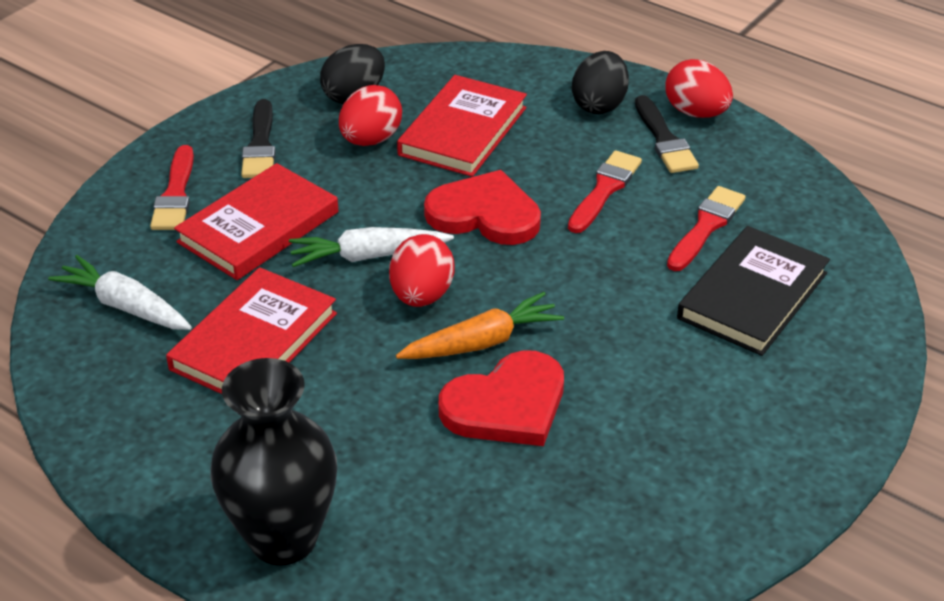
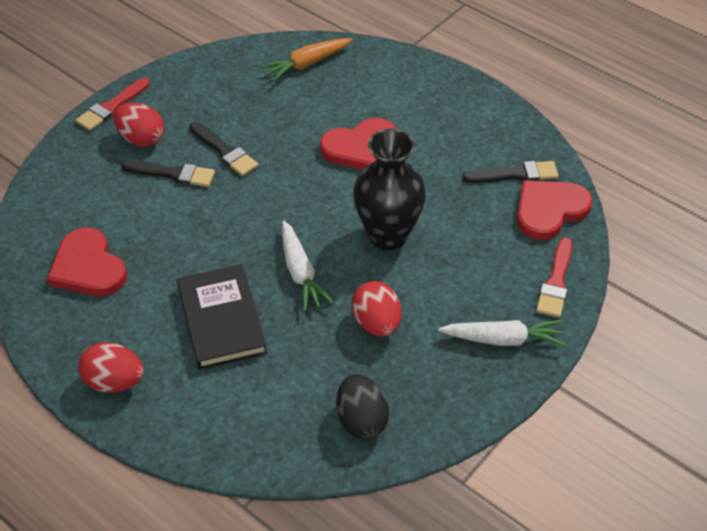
black brush: 2 -> 3
black egg: 2 -> 1
red book: 3 -> 0
red brush: 3 -> 2
red heart: 2 -> 3

